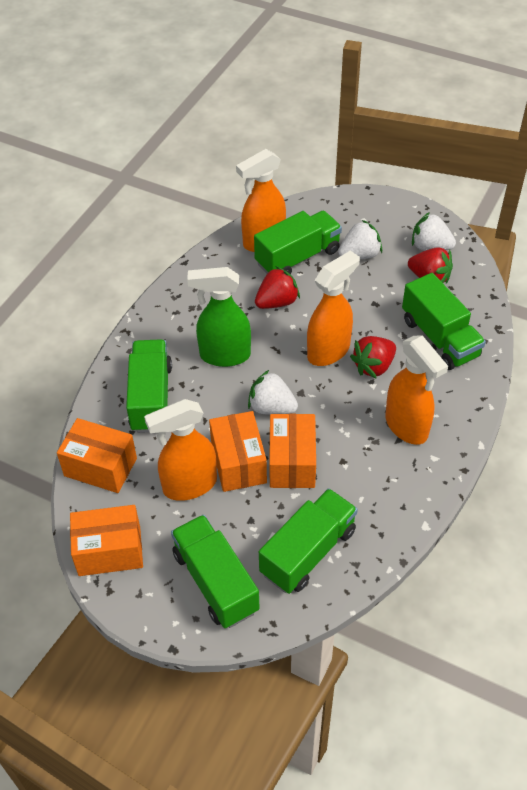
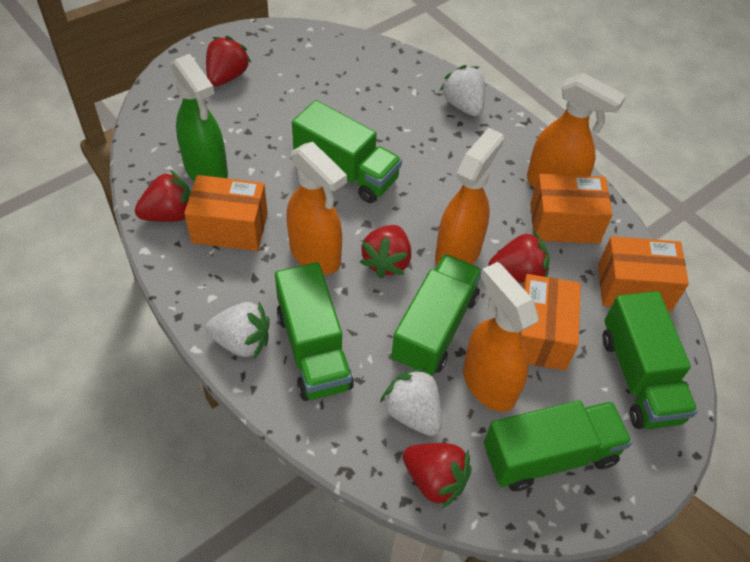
red strawberry: 3 -> 5

